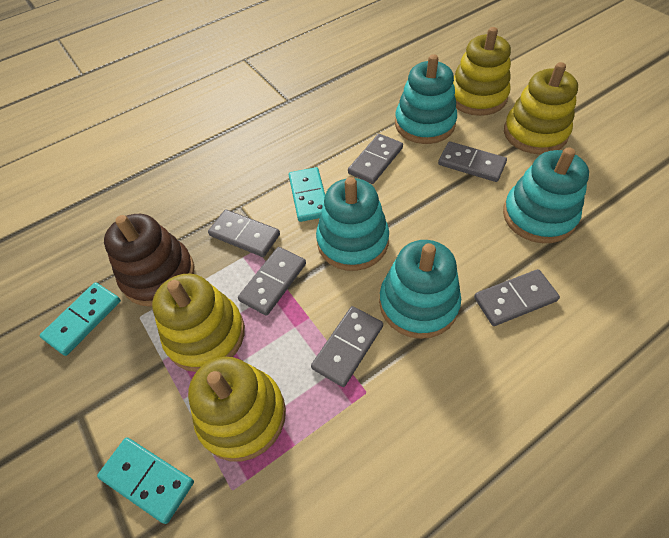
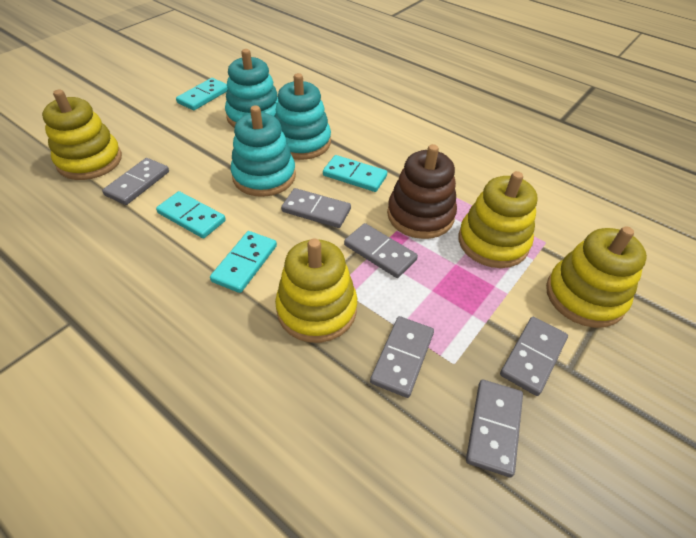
turquoise domino: 3 -> 4
turquoise stacking toy: 4 -> 3

